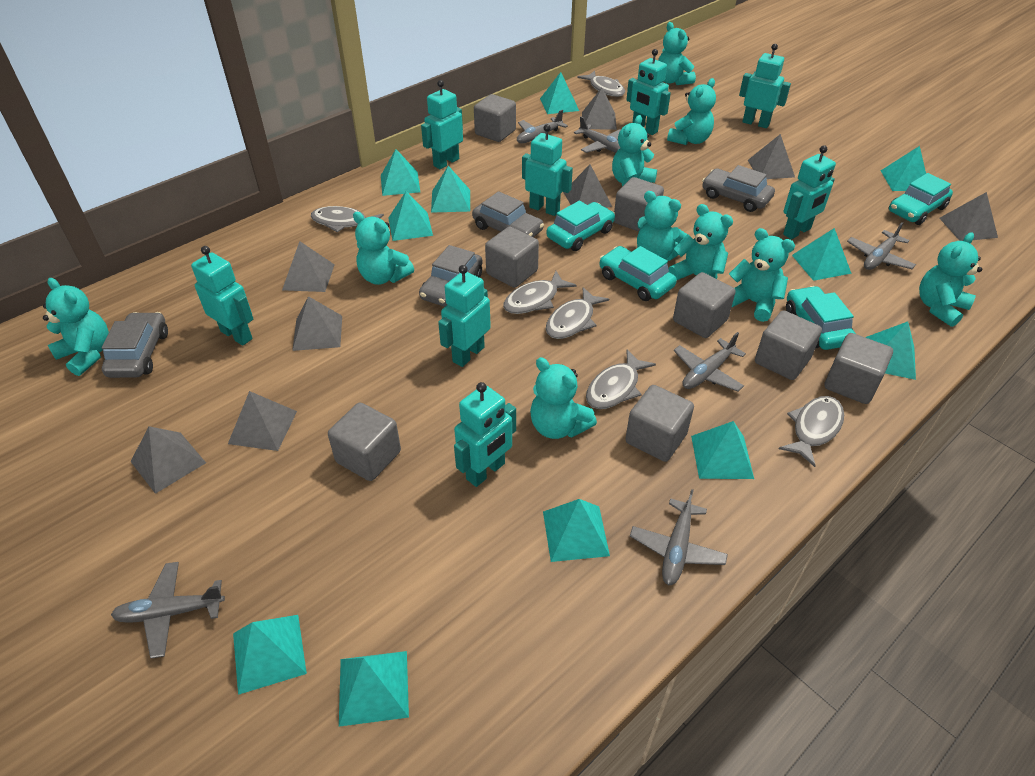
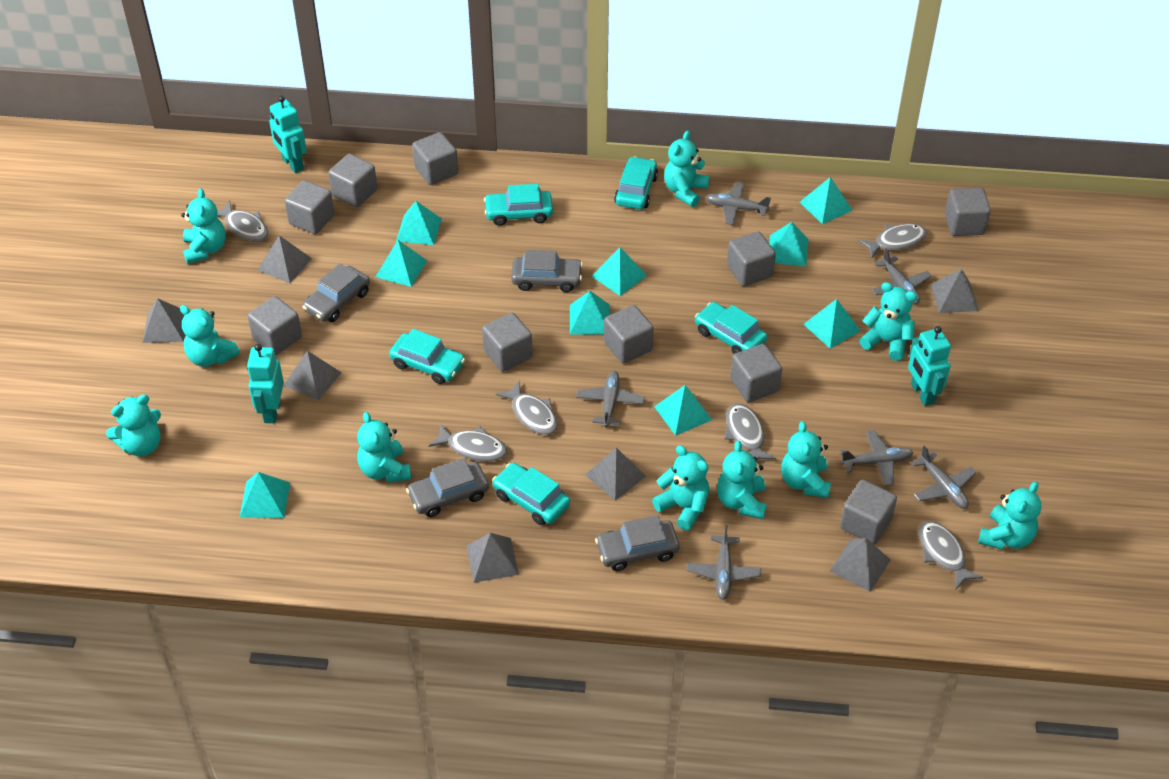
grey cube: 8 -> 10
grey pyramid: 8 -> 7
turquoise car: 4 -> 5
turquoise pyramid: 11 -> 9
turquoise robot: 8 -> 3

